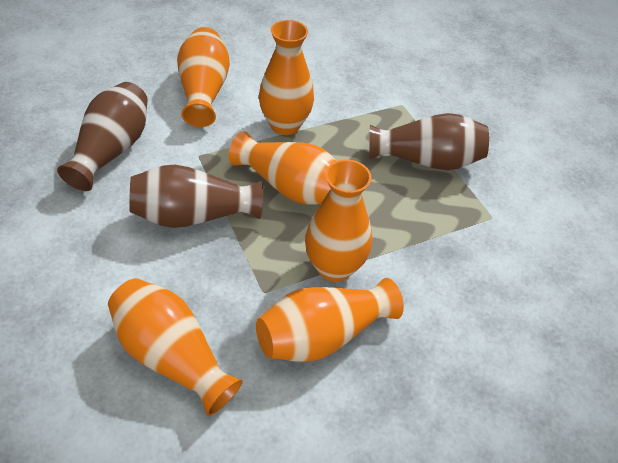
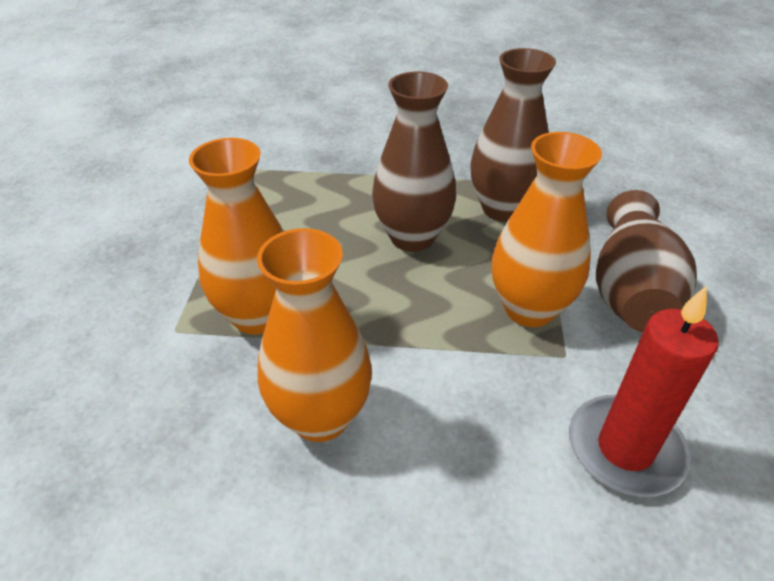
orange vase: 6 -> 3
red candle: 0 -> 1

